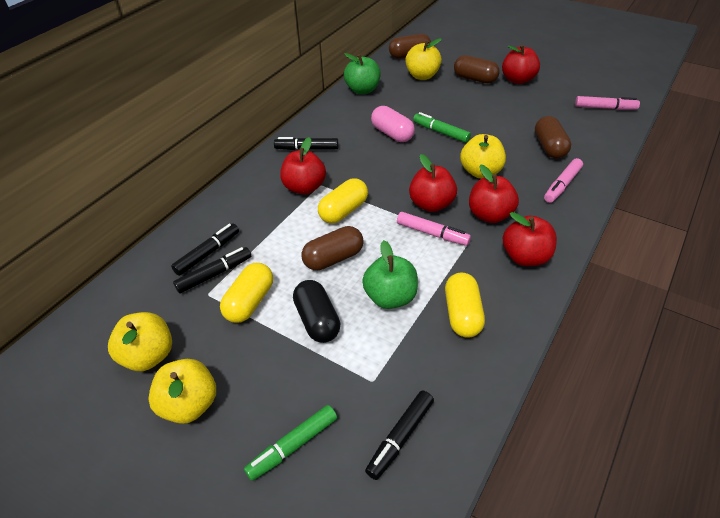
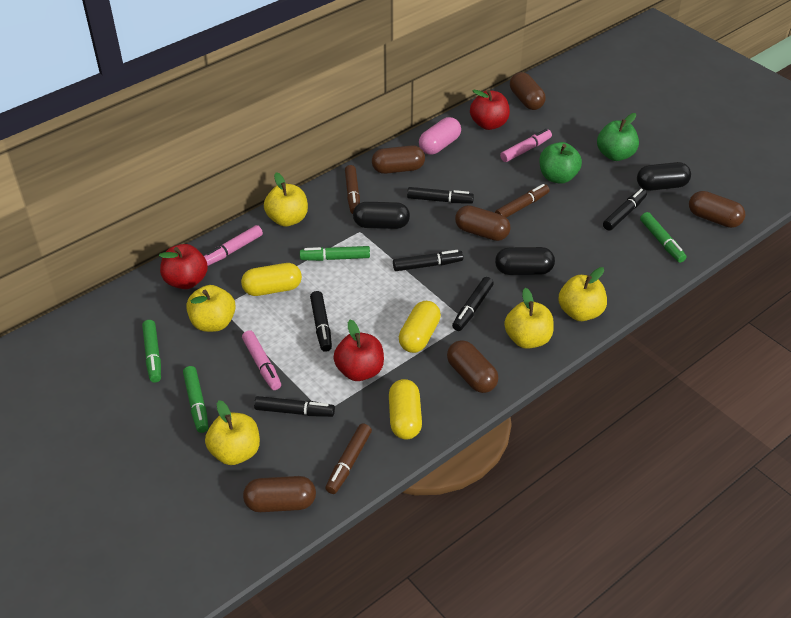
black capsule: 1 -> 3
black marker: 4 -> 6
brown capsule: 4 -> 6
brown marker: 0 -> 3
green marker: 2 -> 4
red apple: 5 -> 3
yellow apple: 4 -> 5

